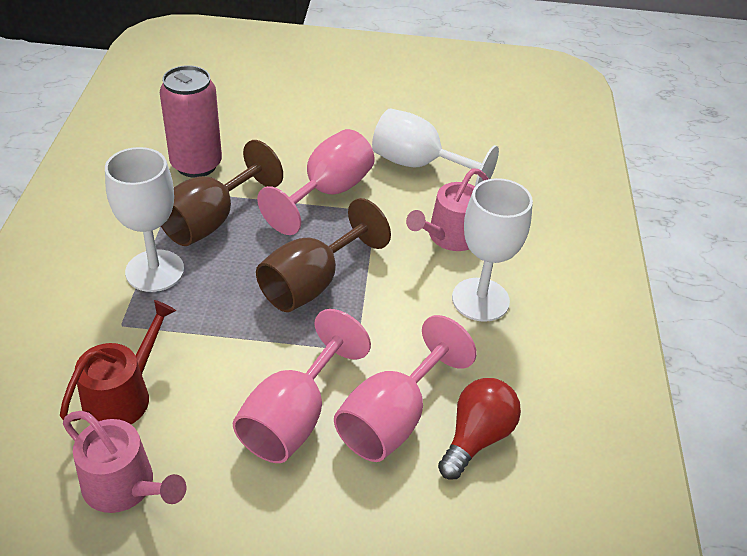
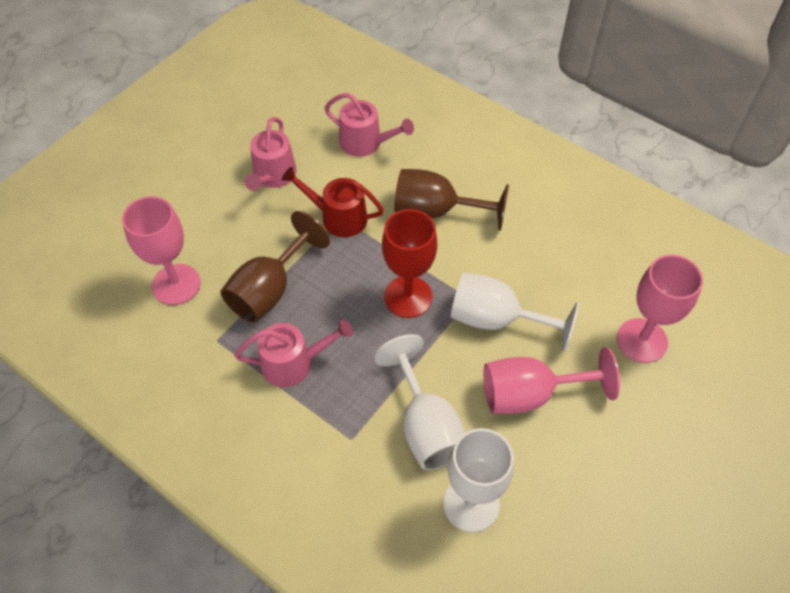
pink can: 1 -> 0
pink watering can: 2 -> 3
red goblet: 0 -> 1
red light bulb: 1 -> 0

